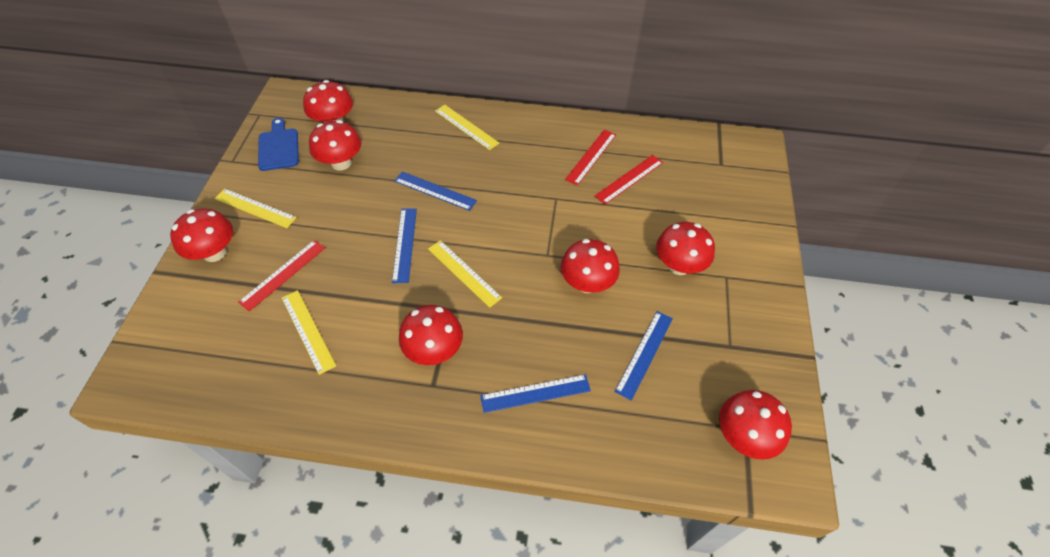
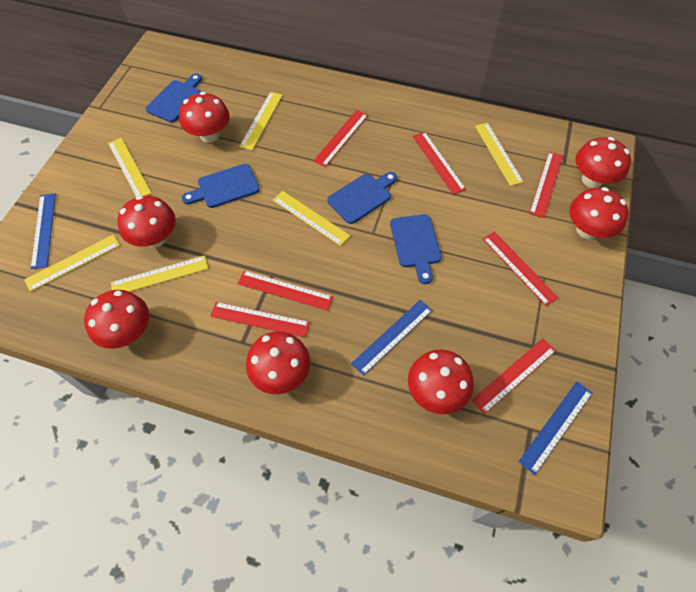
blue cutting board: 1 -> 4
blue ruler: 4 -> 3
red ruler: 3 -> 7
yellow ruler: 4 -> 6

